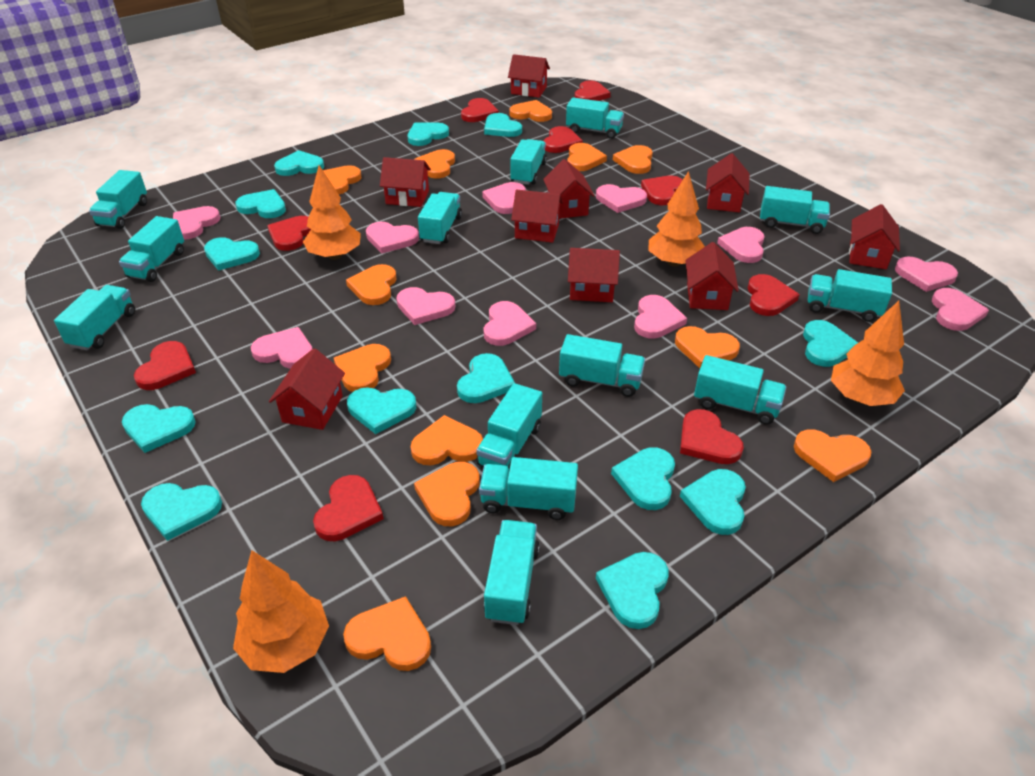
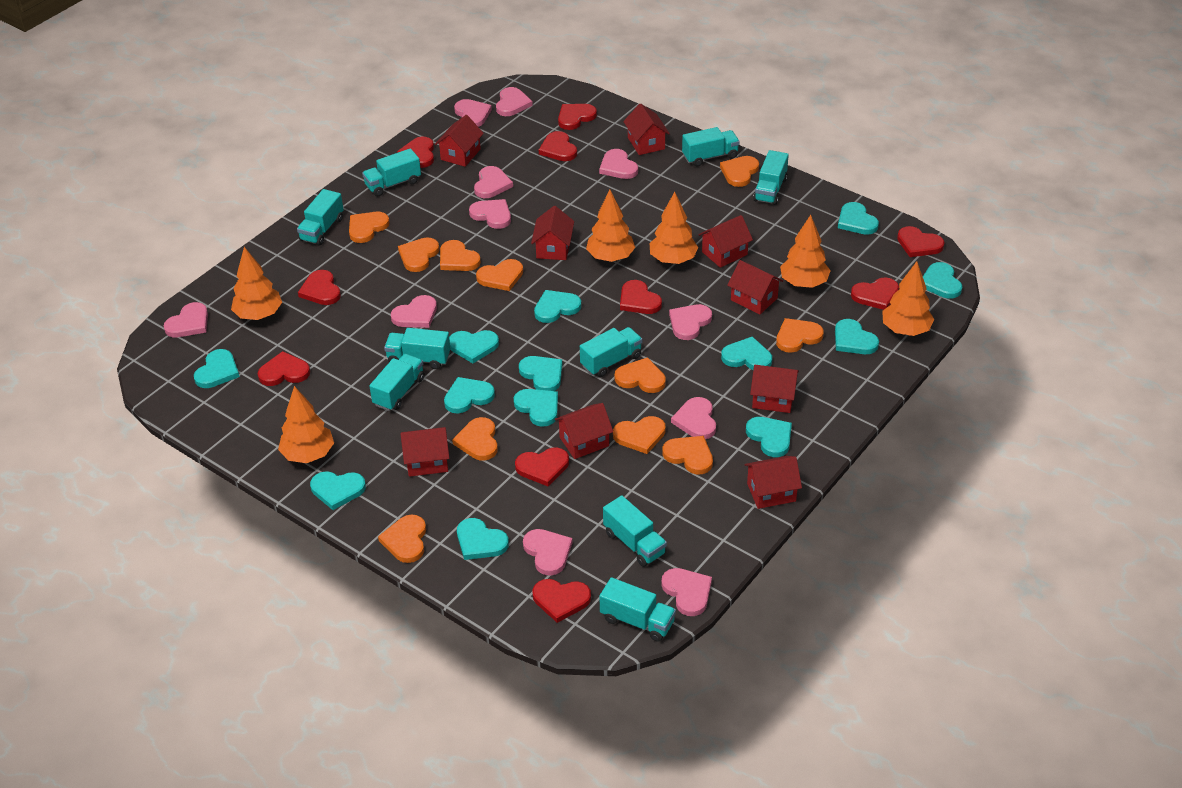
orange heart: 12 -> 11
orange tree: 4 -> 6
red heart: 9 -> 10
turquoise truck: 13 -> 9

